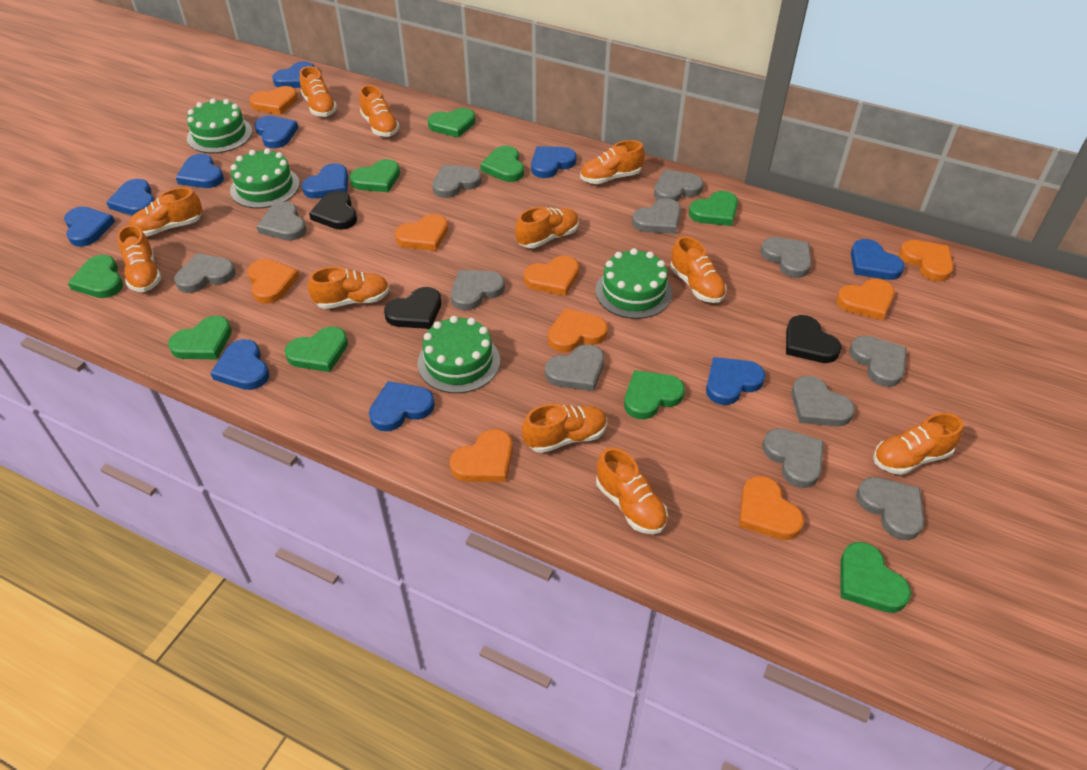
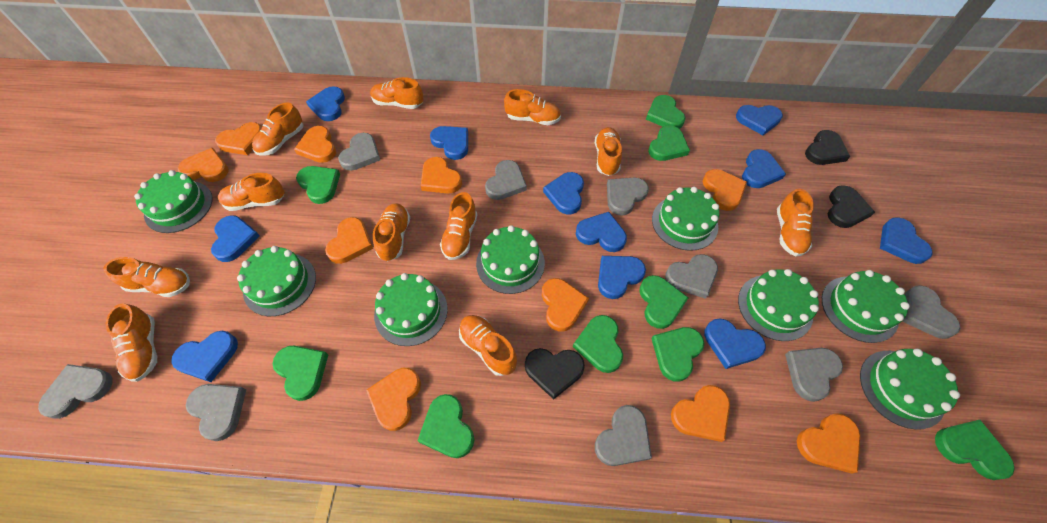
green cake: 4 -> 8
grey heart: 12 -> 9
orange heart: 9 -> 10

